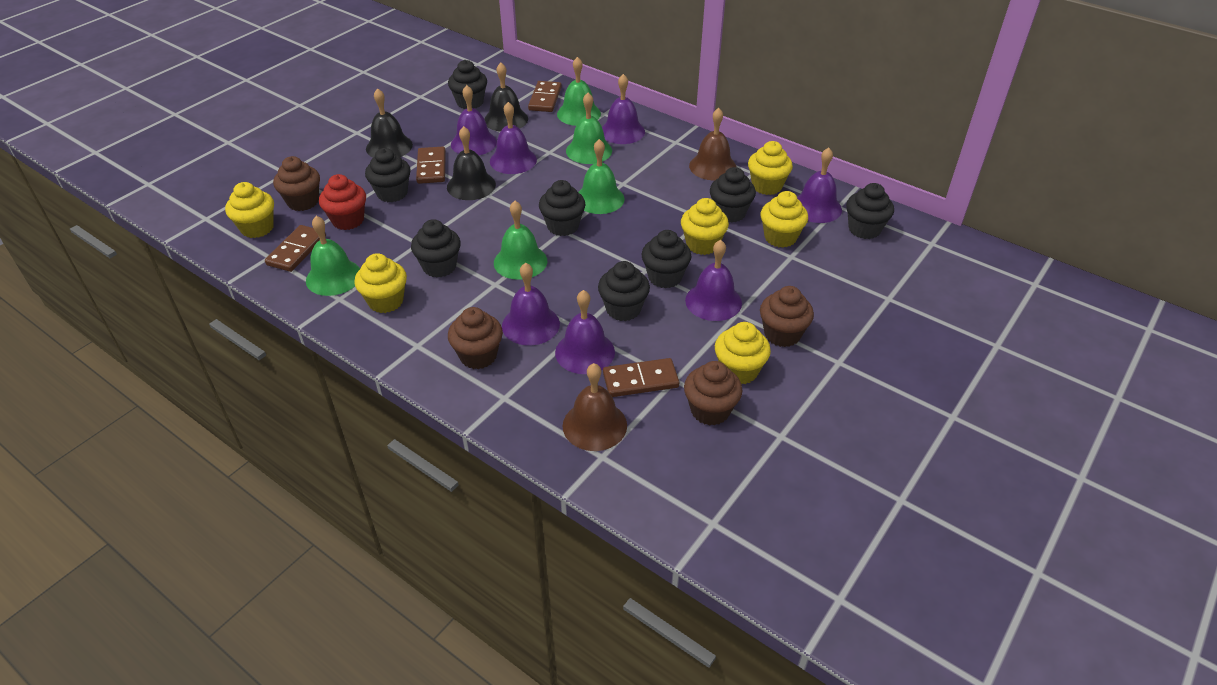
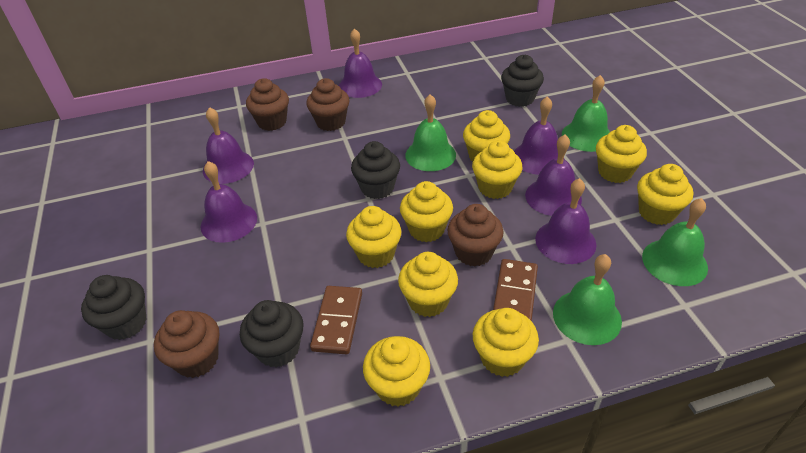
black bell: 3 -> 0
black cupcake: 8 -> 4
brown bell: 2 -> 0
brown domino: 4 -> 2
green bell: 5 -> 4
purple bell: 7 -> 6
red cupcake: 1 -> 0
yellow cupcake: 6 -> 9

